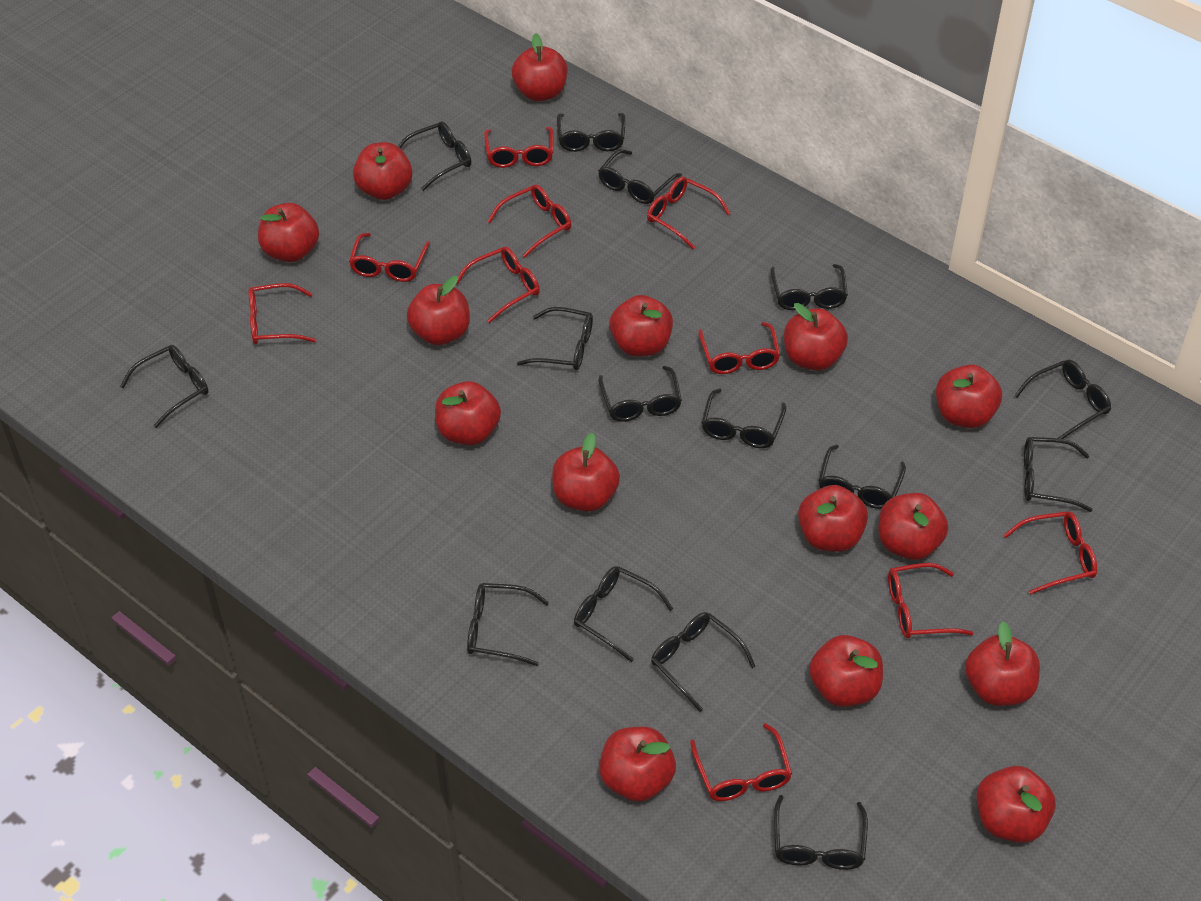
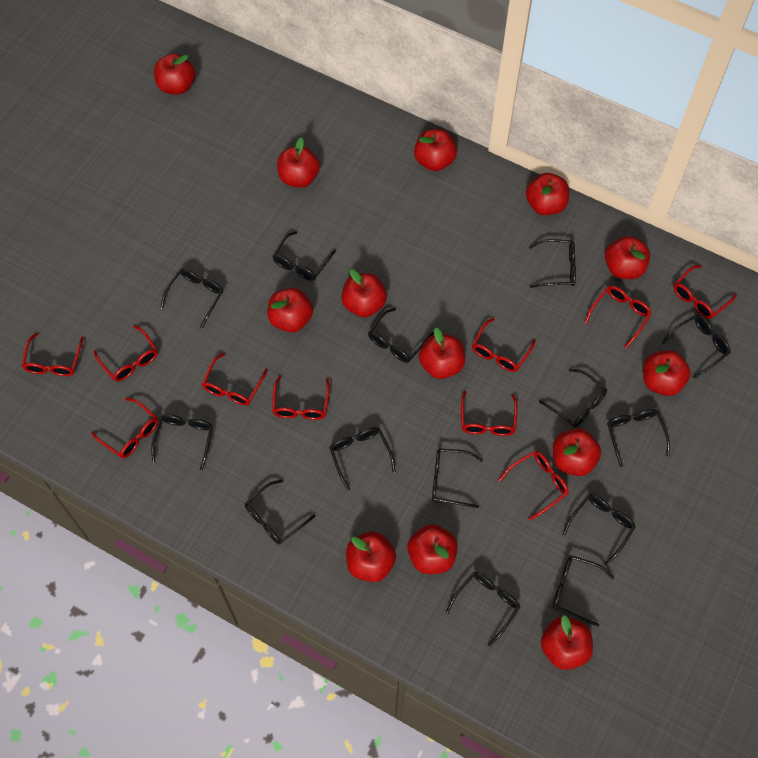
black glasses: 15 -> 14
red apple: 15 -> 13

